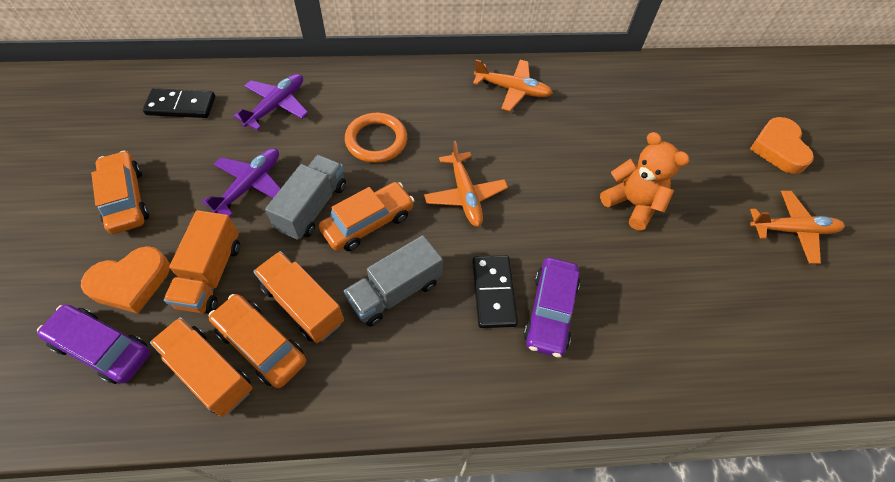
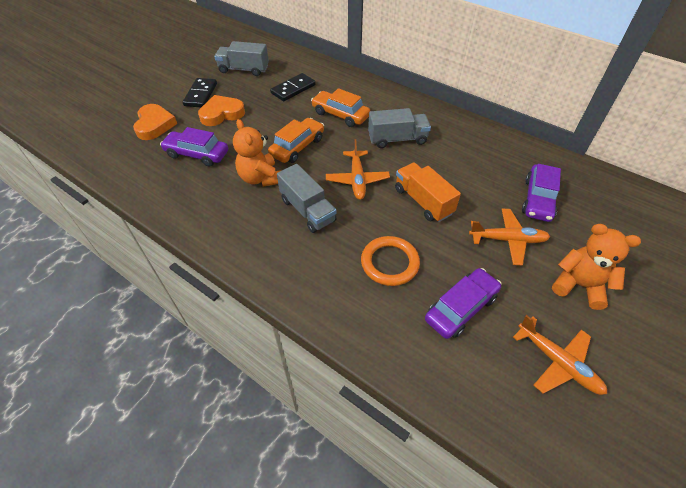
grey truck: 2 -> 3
orange car: 3 -> 2
orange teddy bear: 1 -> 2
orange truck: 3 -> 1
purple car: 2 -> 3
purple plane: 2 -> 0

